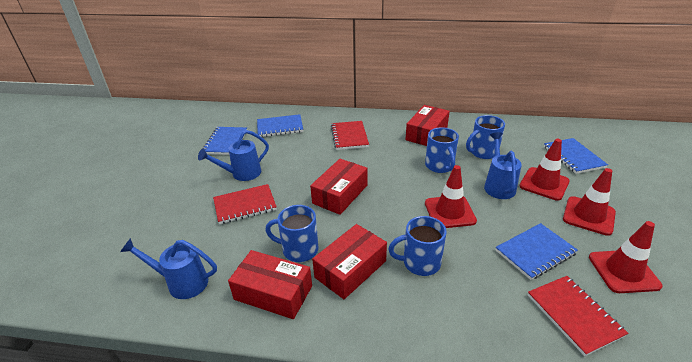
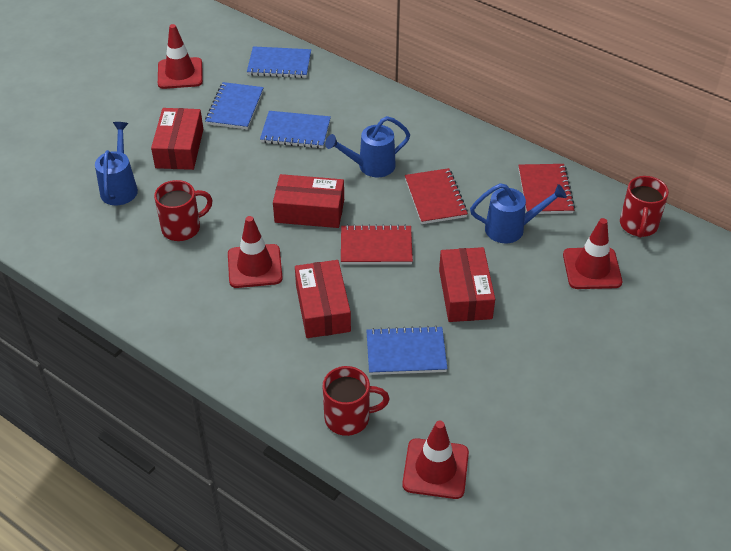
blue mug: 4 -> 0
red mug: 0 -> 3

